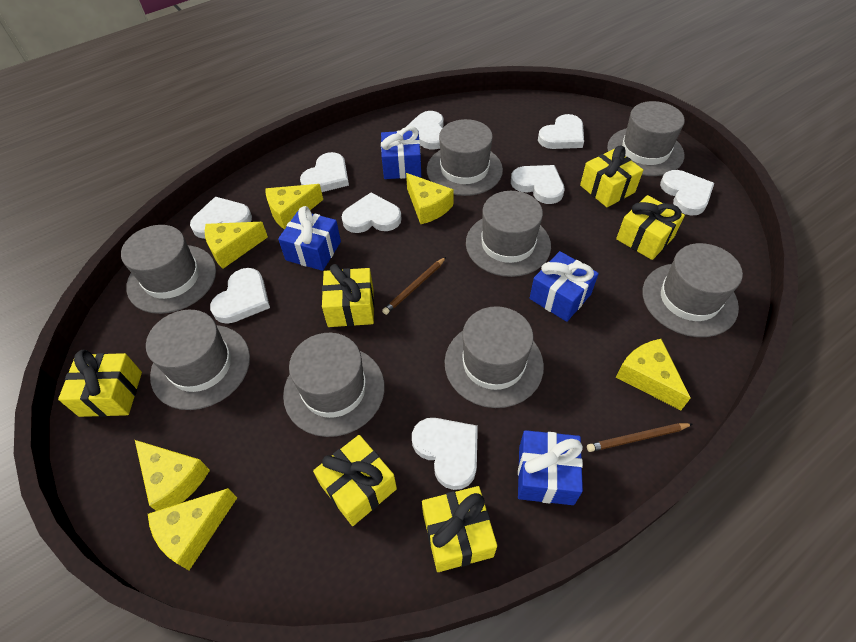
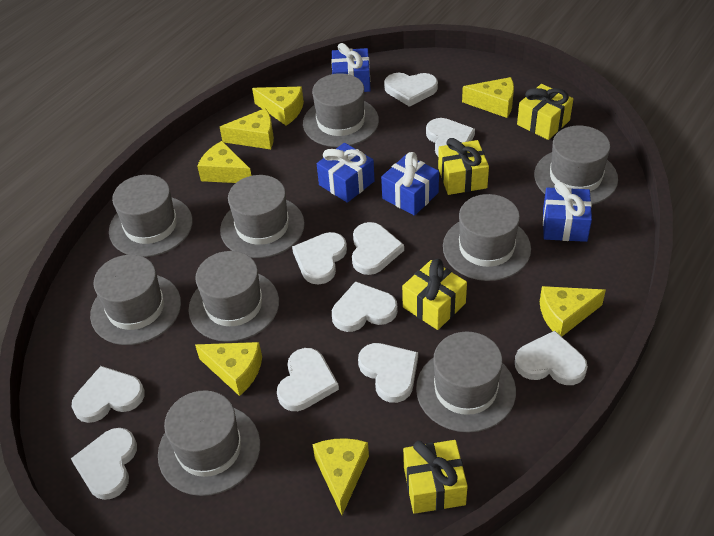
brown pencil: 2 -> 0
grey hat: 8 -> 9
white heart: 9 -> 10
yellow cheese: 6 -> 7
yellow gift: 6 -> 4

